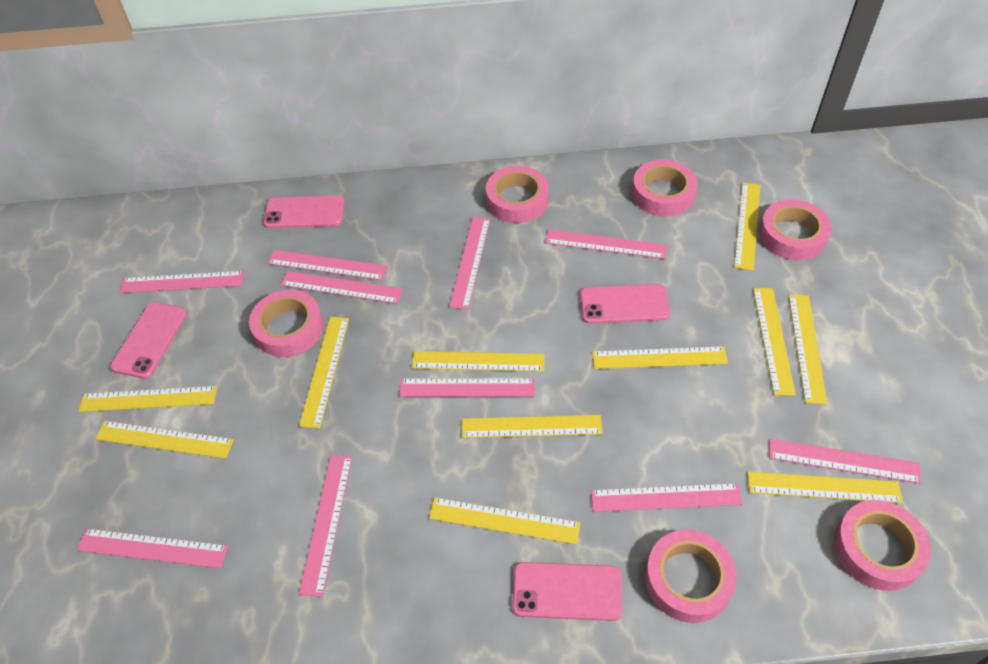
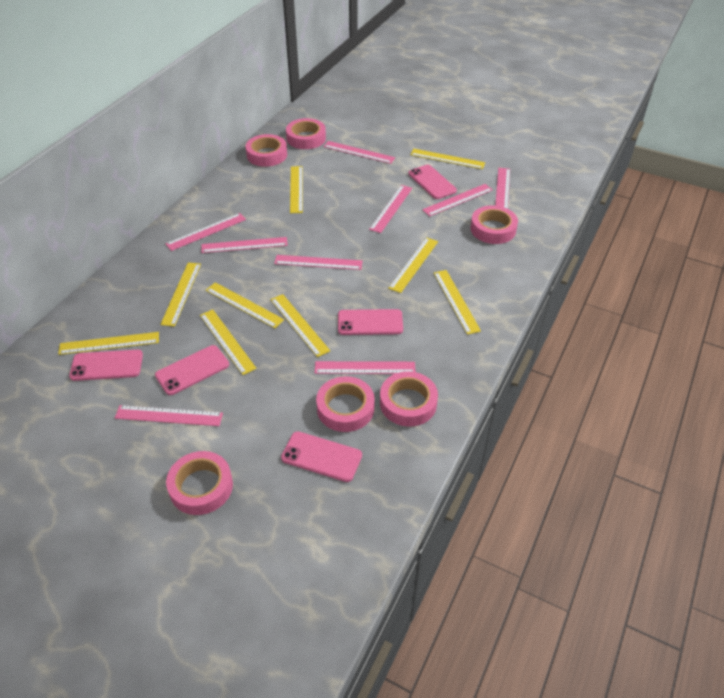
pink phone: 4 -> 5
pink ruler: 10 -> 9
yellow ruler: 11 -> 9

